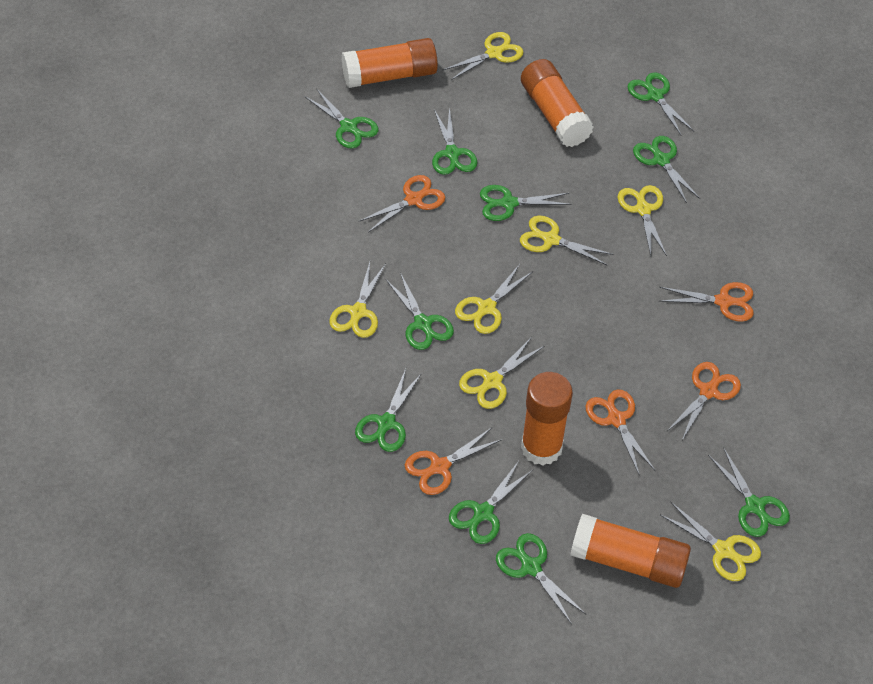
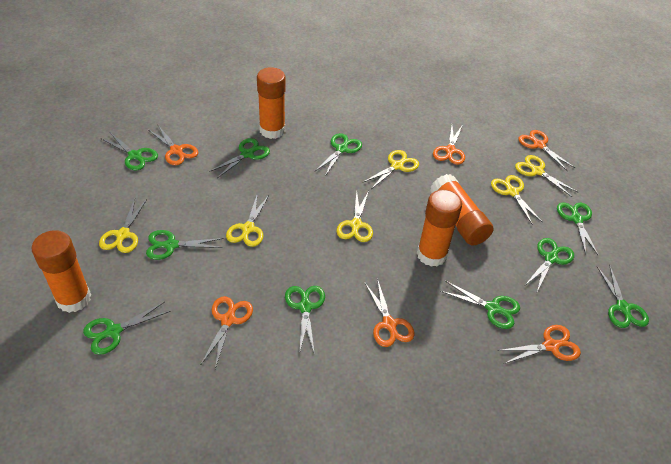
orange scissors: 5 -> 6
yellow scissors: 7 -> 6

